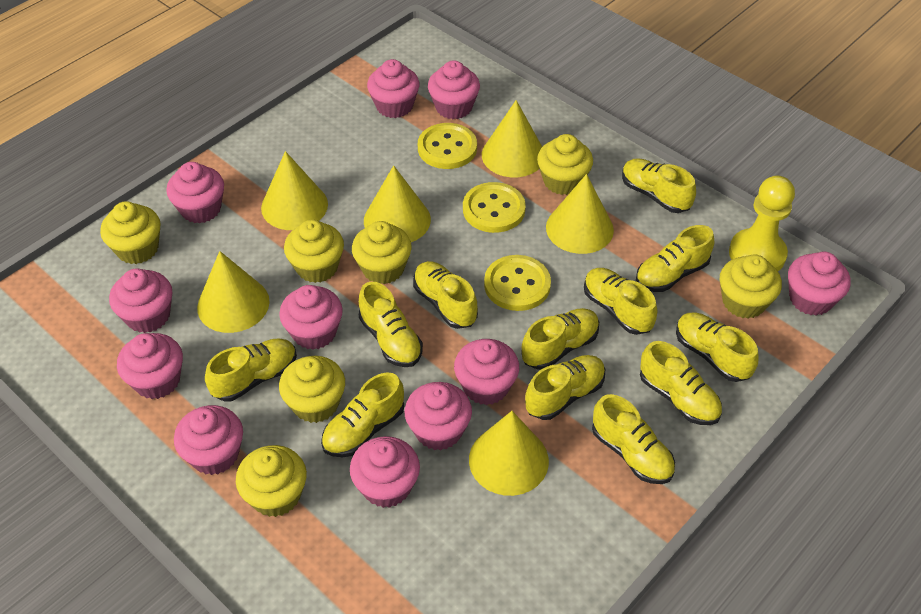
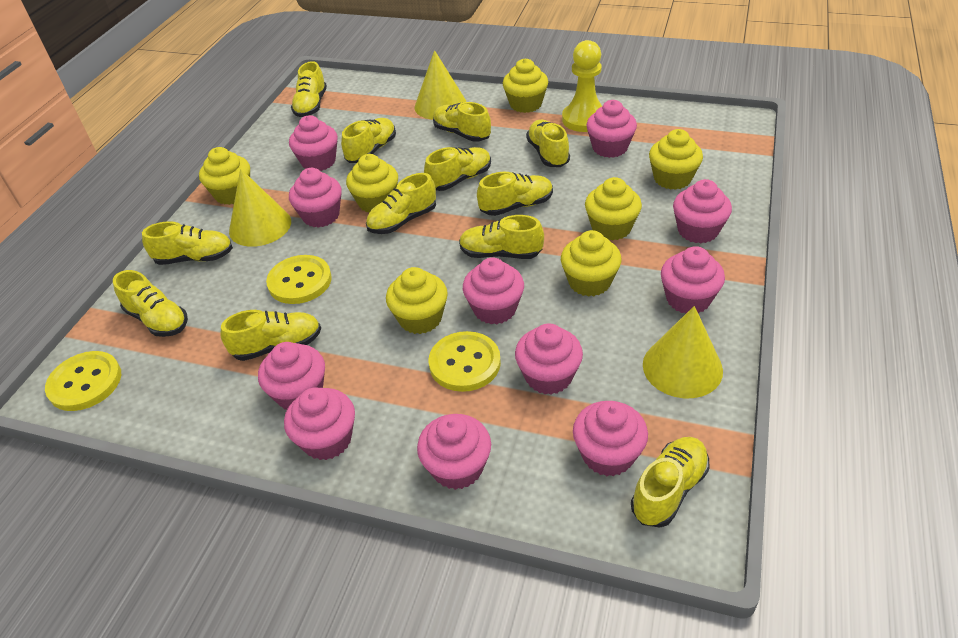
yellow cone: 6 -> 3

